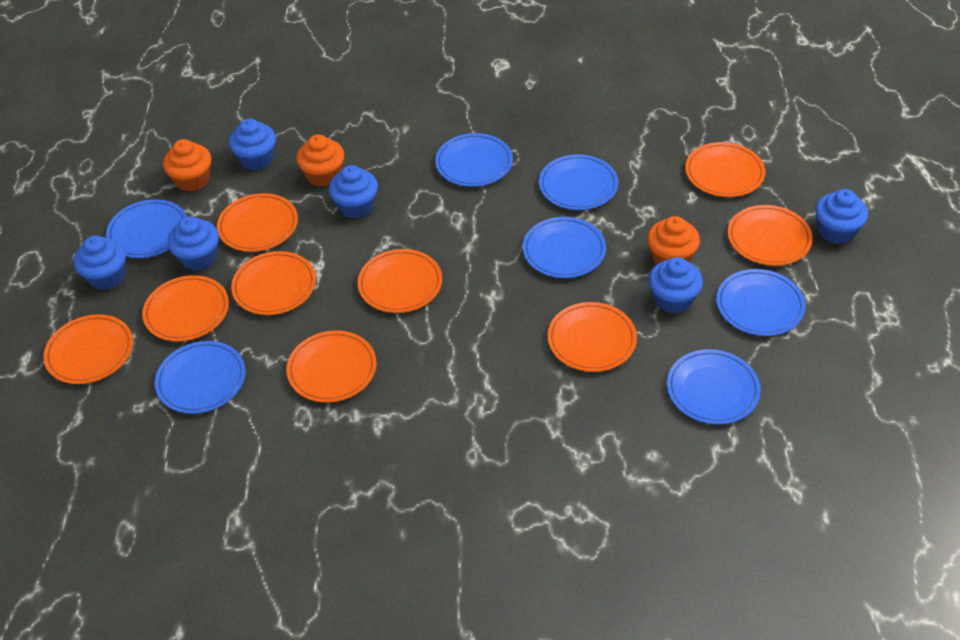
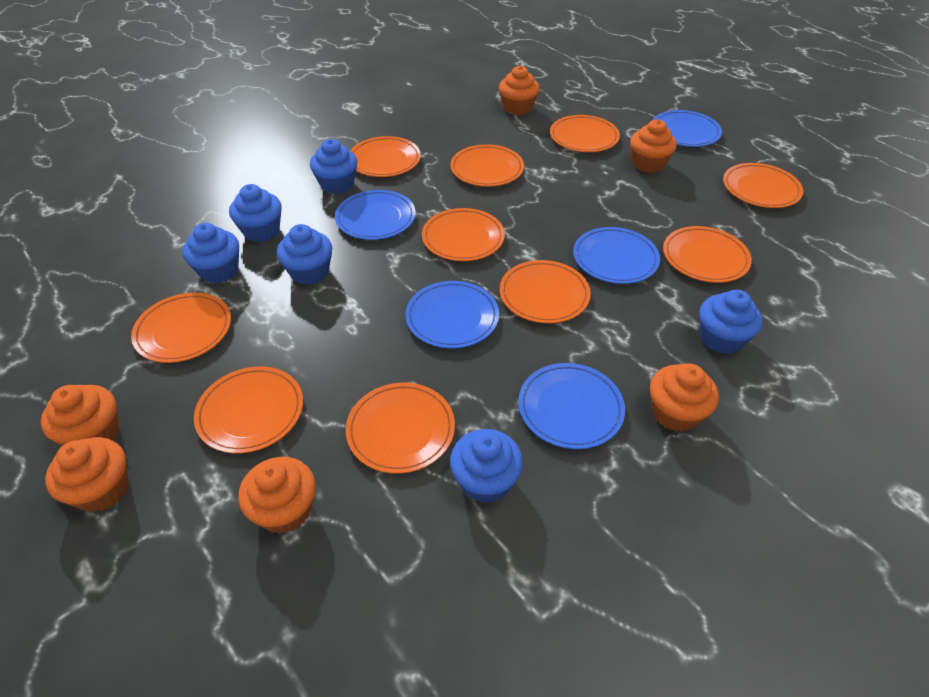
blue plate: 7 -> 5
orange cupcake: 3 -> 6
orange plate: 9 -> 10

